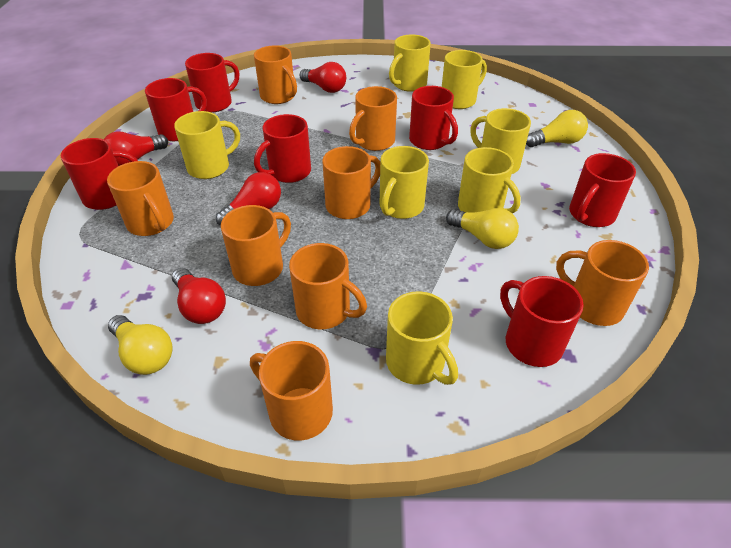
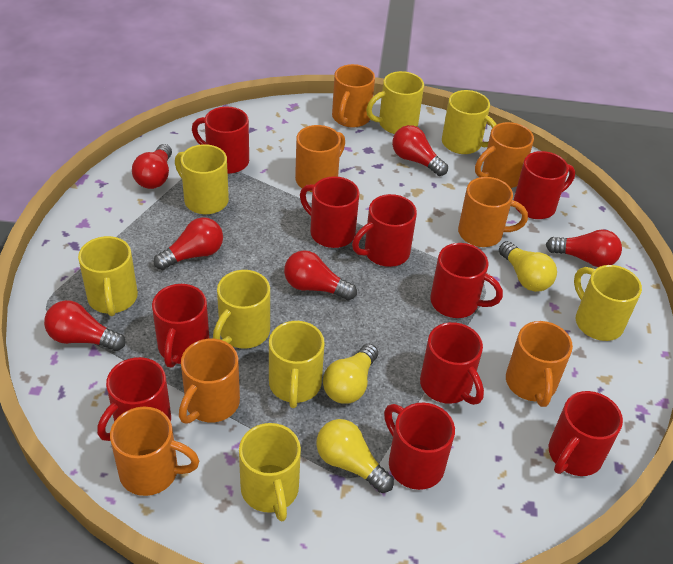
orange mug: 8 -> 7
red light bulb: 4 -> 6
red mug: 7 -> 10
yellow mug: 7 -> 8

